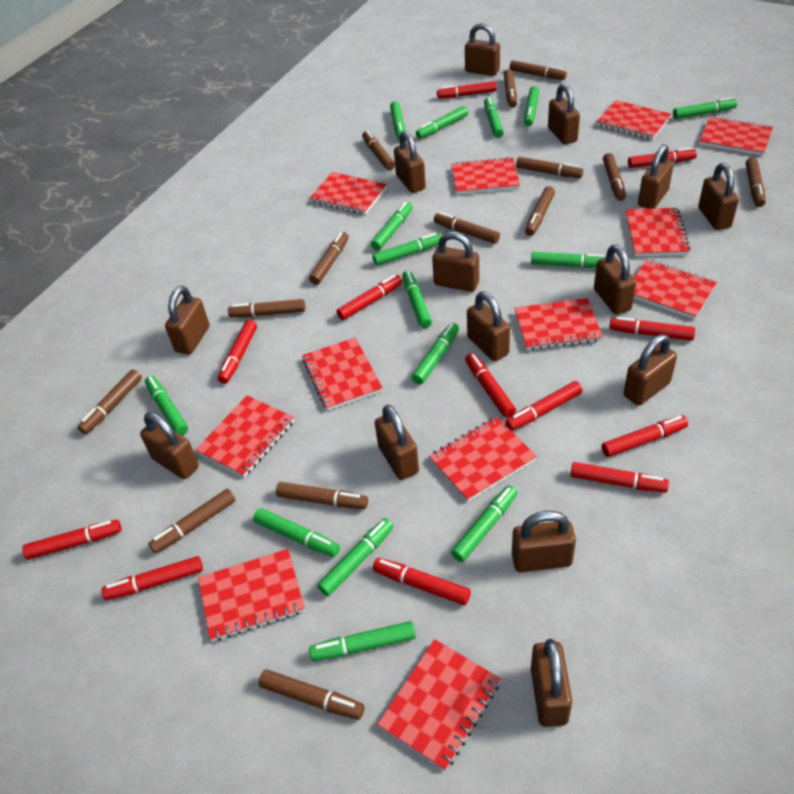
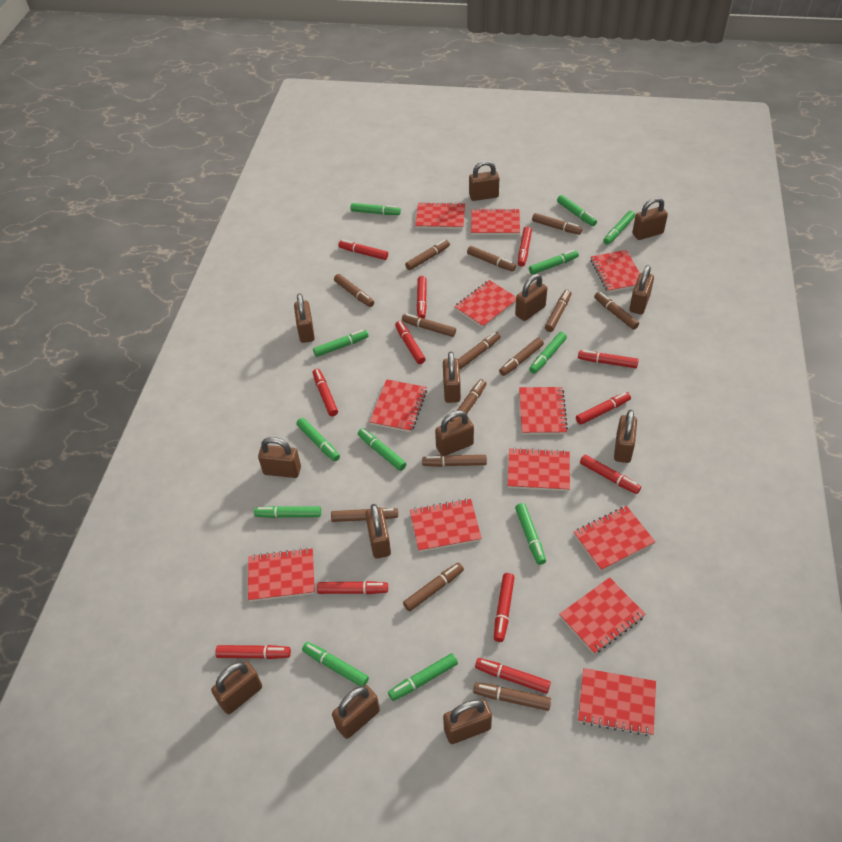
brown padlock: 14 -> 13
green marker: 15 -> 12

